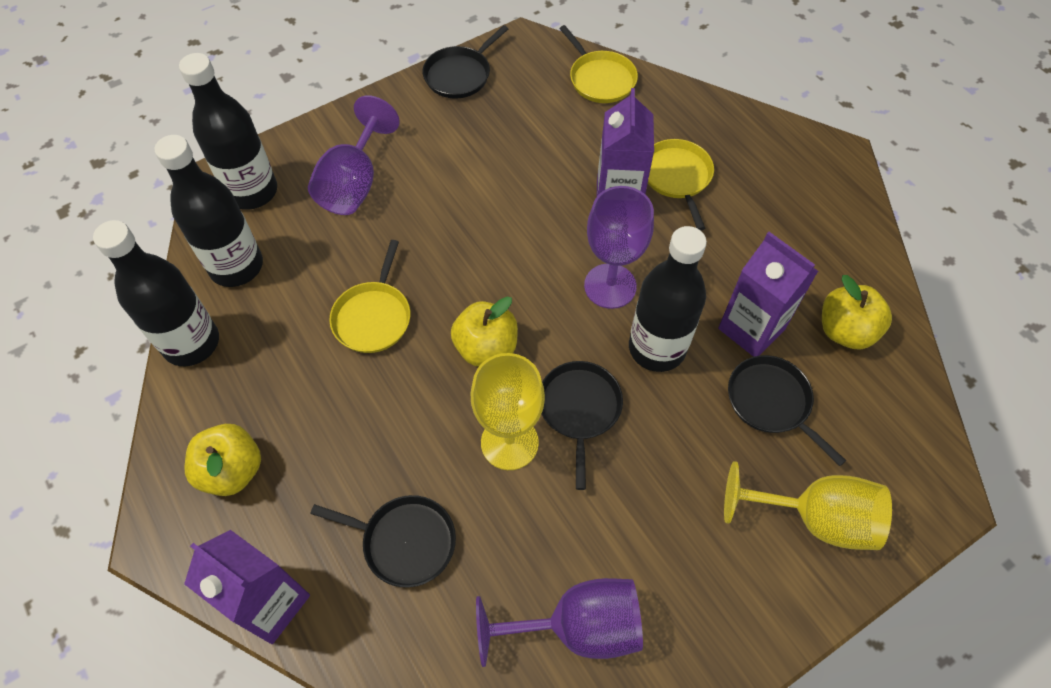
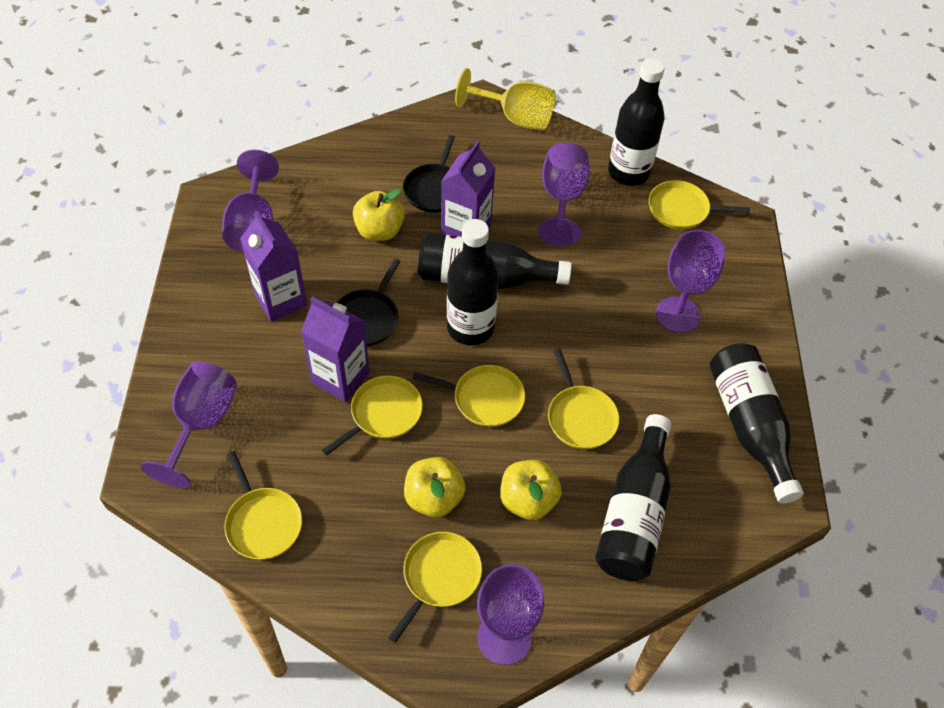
black bottle: 4 -> 5
black pan: 4 -> 2
purple goblet: 3 -> 5
yellow goblet: 2 -> 1
yellow pan: 3 -> 6

